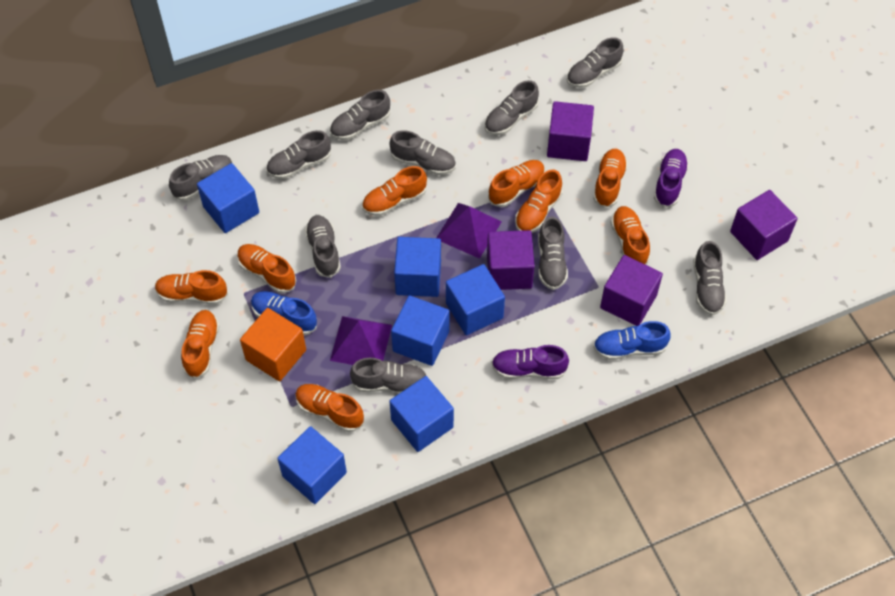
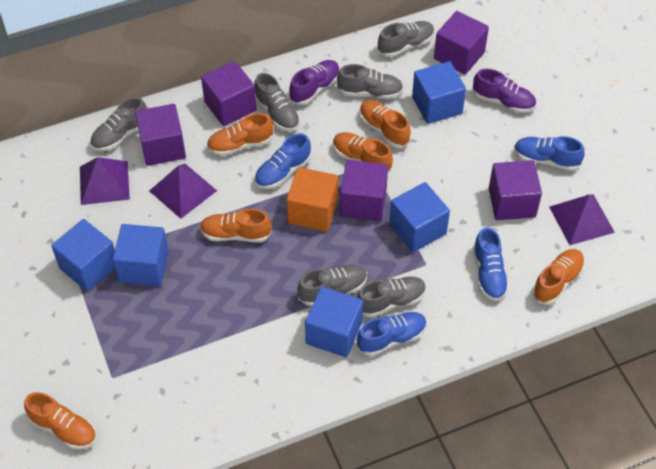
blue cube: 6 -> 5
blue shoe: 2 -> 4
grey shoe: 10 -> 6
orange shoe: 9 -> 6
purple cube: 4 -> 5
purple pyramid: 2 -> 3

